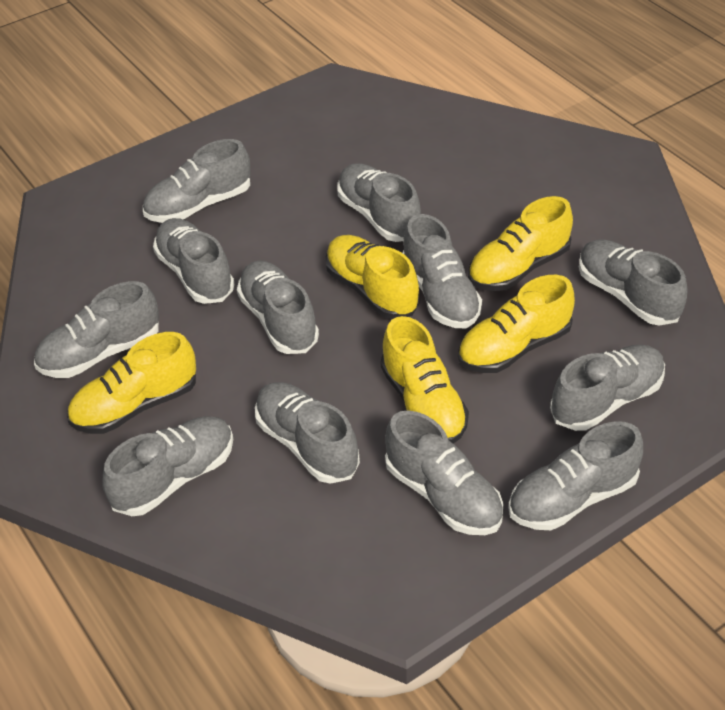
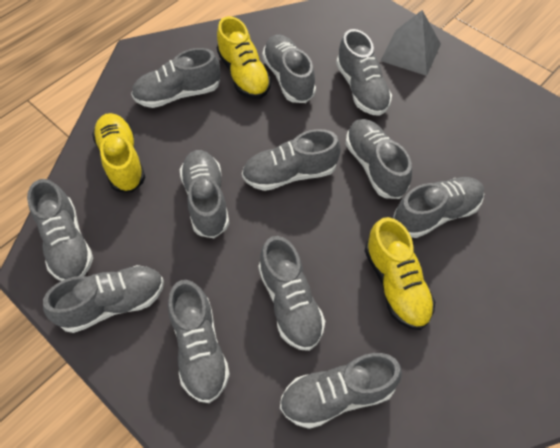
grey pyramid: 0 -> 1
yellow shoe: 5 -> 3

